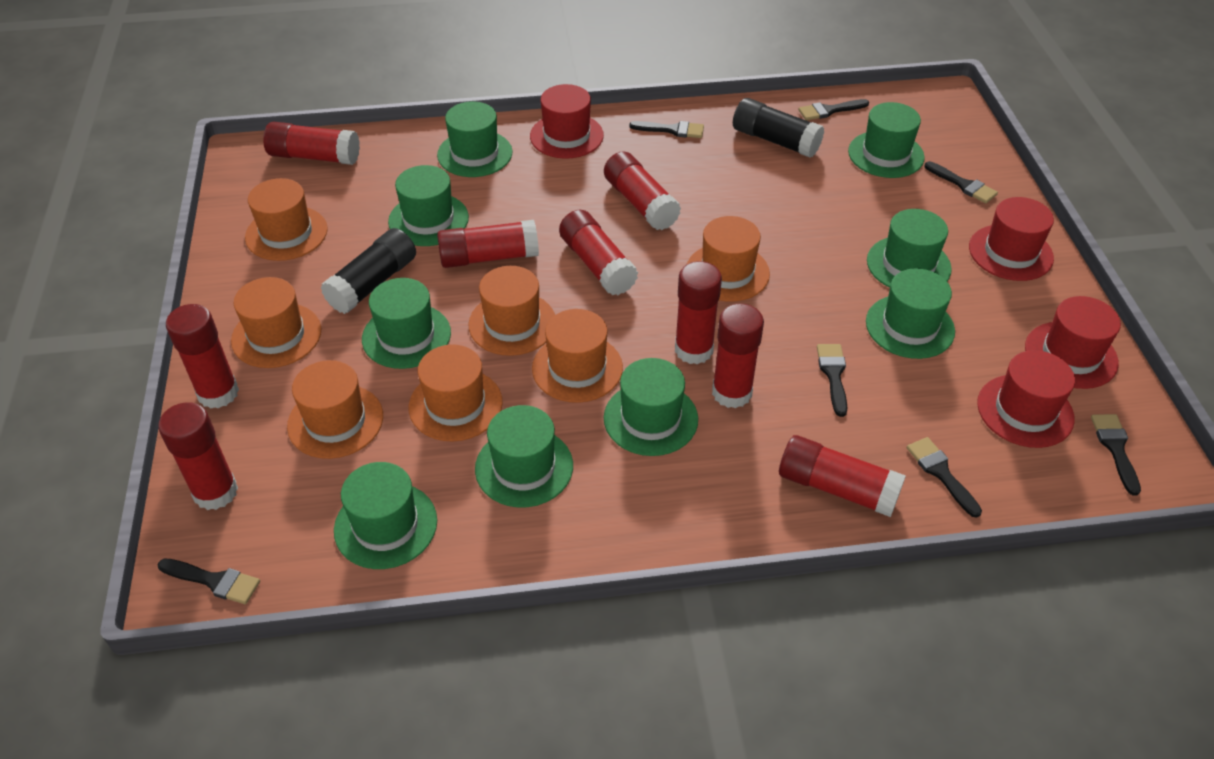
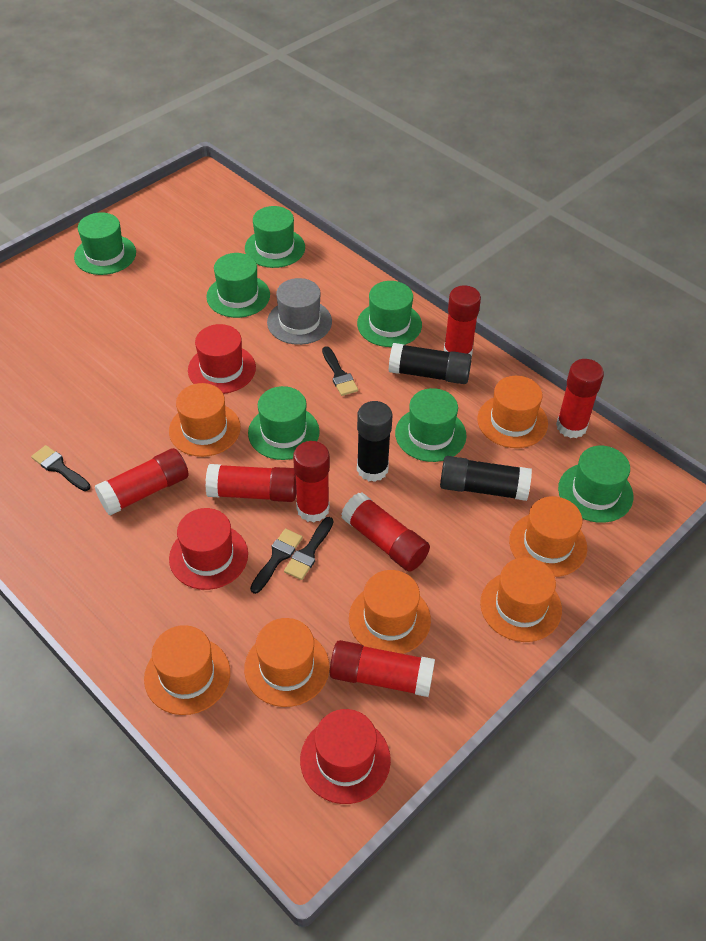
black brush: 7 -> 4
black glue stick: 2 -> 3
green hat: 9 -> 7
grey hat: 0 -> 1
red glue stick: 9 -> 7
red hat: 4 -> 3

